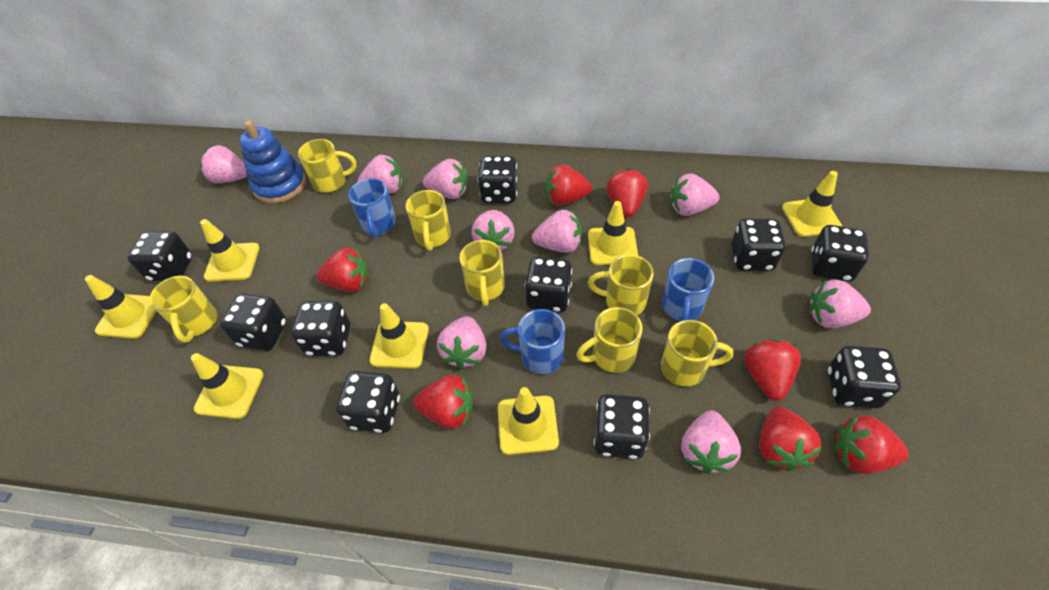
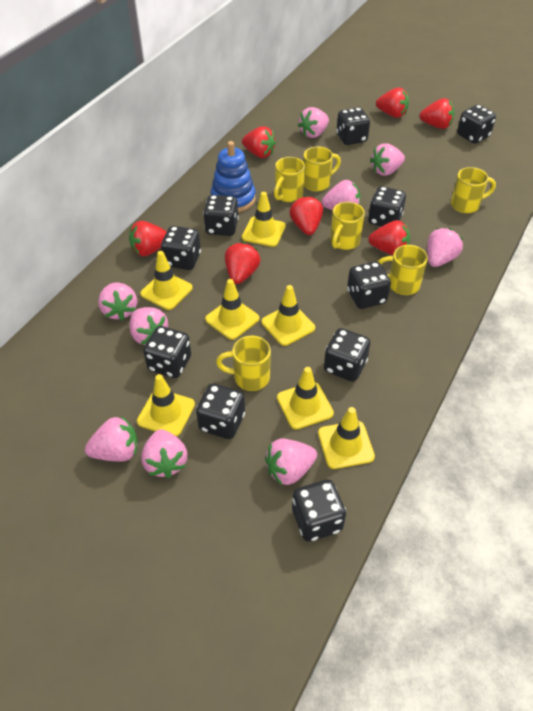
blue mug: 3 -> 0
yellow mug: 7 -> 6

